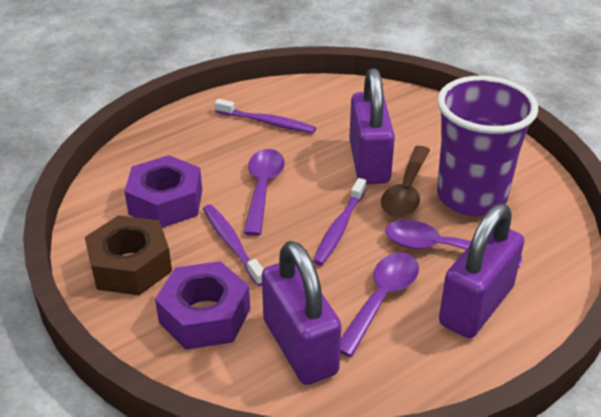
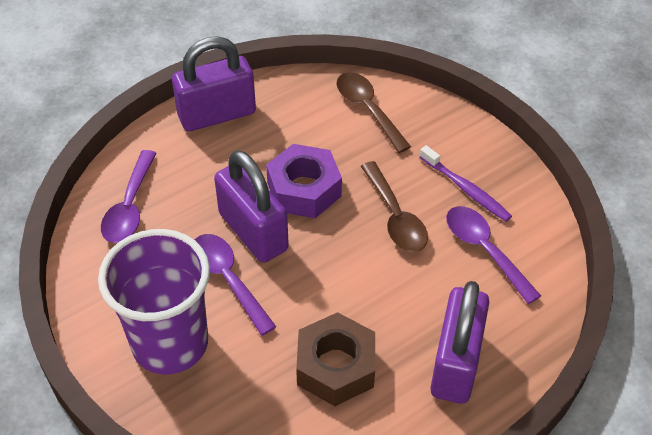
brown spoon: 1 -> 2
purple nut: 2 -> 1
purple toothbrush: 3 -> 1

